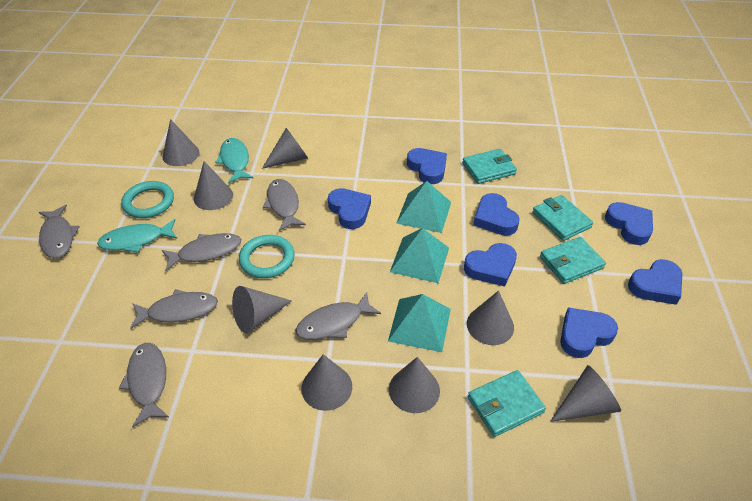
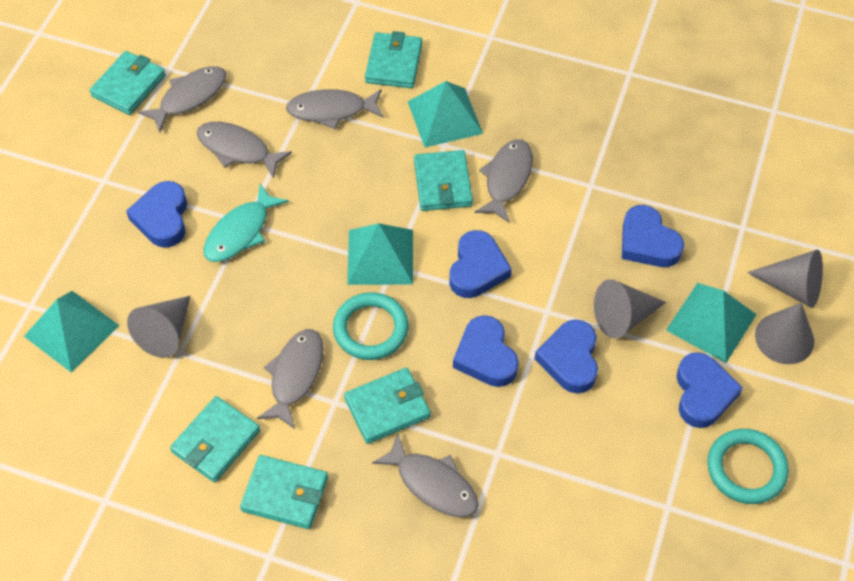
blue heart: 7 -> 6
grey cone: 8 -> 4
turquoise fish: 2 -> 1
turquoise pyramid: 3 -> 4
turquoise wallet: 4 -> 6

